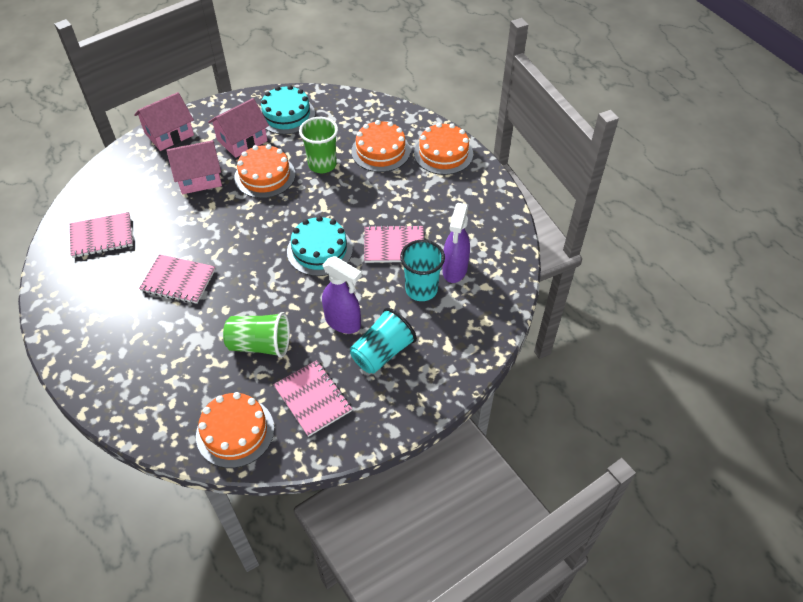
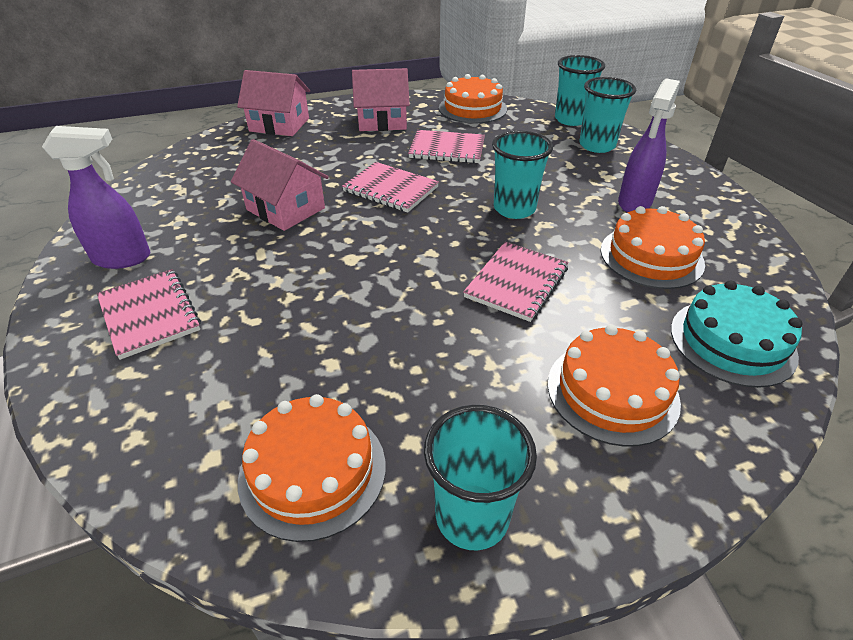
green cup: 2 -> 0
turquoise cake: 2 -> 1
turquoise cup: 2 -> 4

